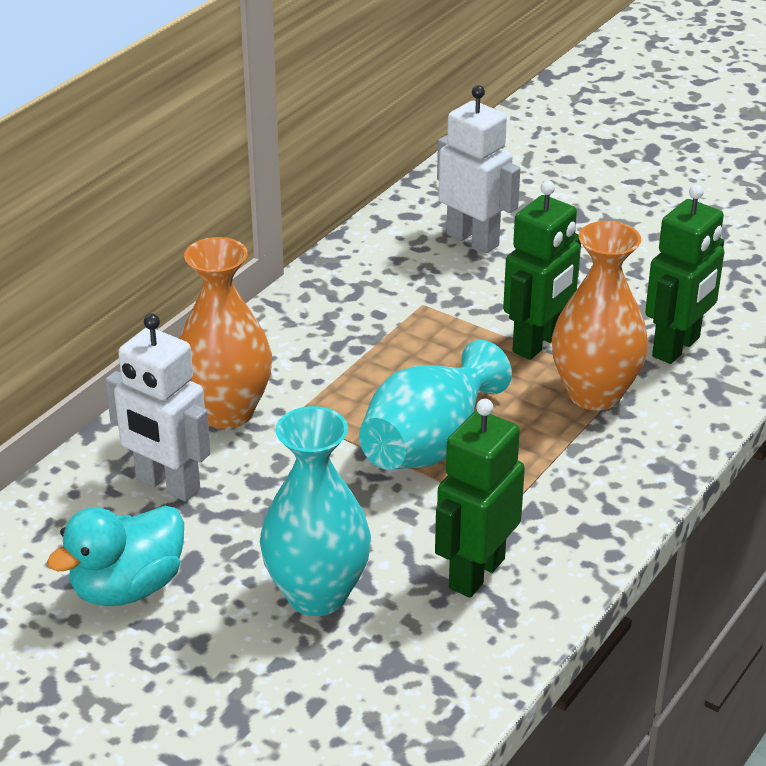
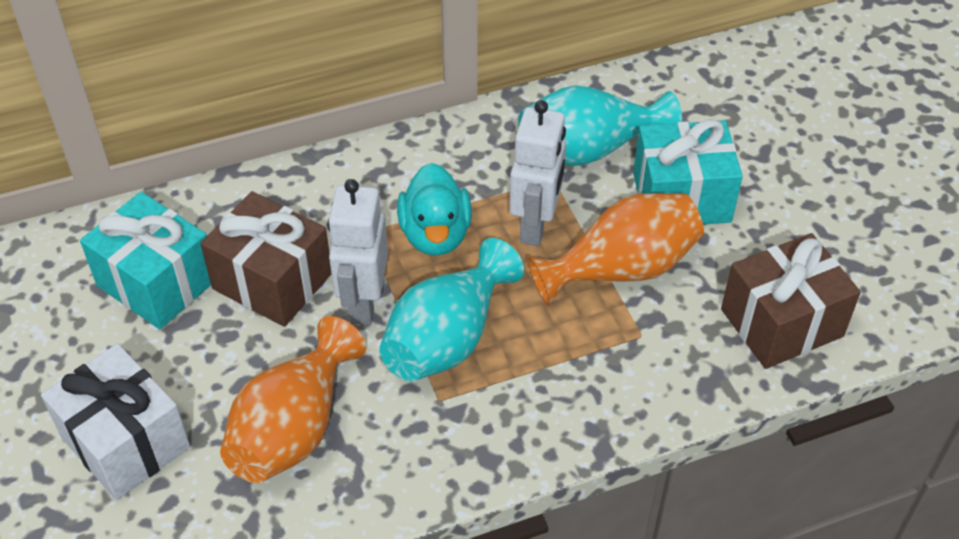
brown gift: 0 -> 2
green robot: 3 -> 0
turquoise gift: 0 -> 2
white gift: 0 -> 1

